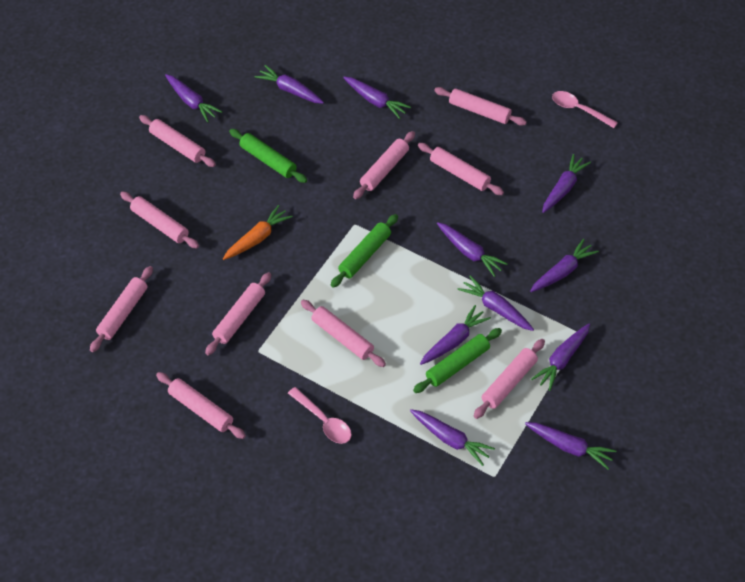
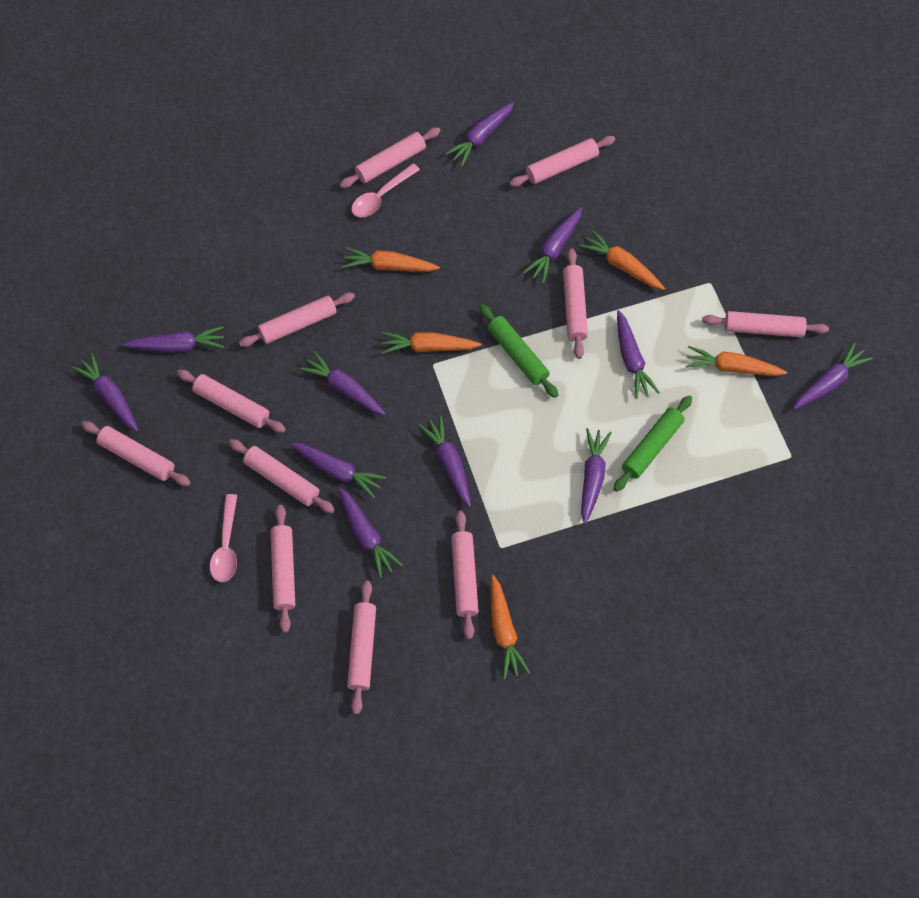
green rolling pin: 3 -> 2
orange carrot: 1 -> 5
pink rolling pin: 10 -> 11

